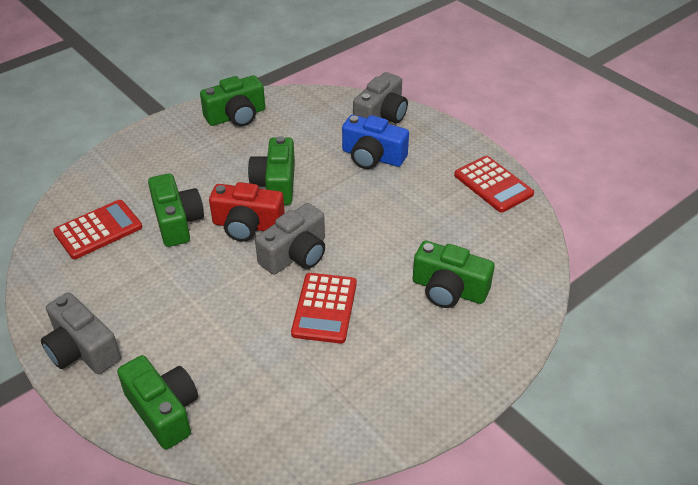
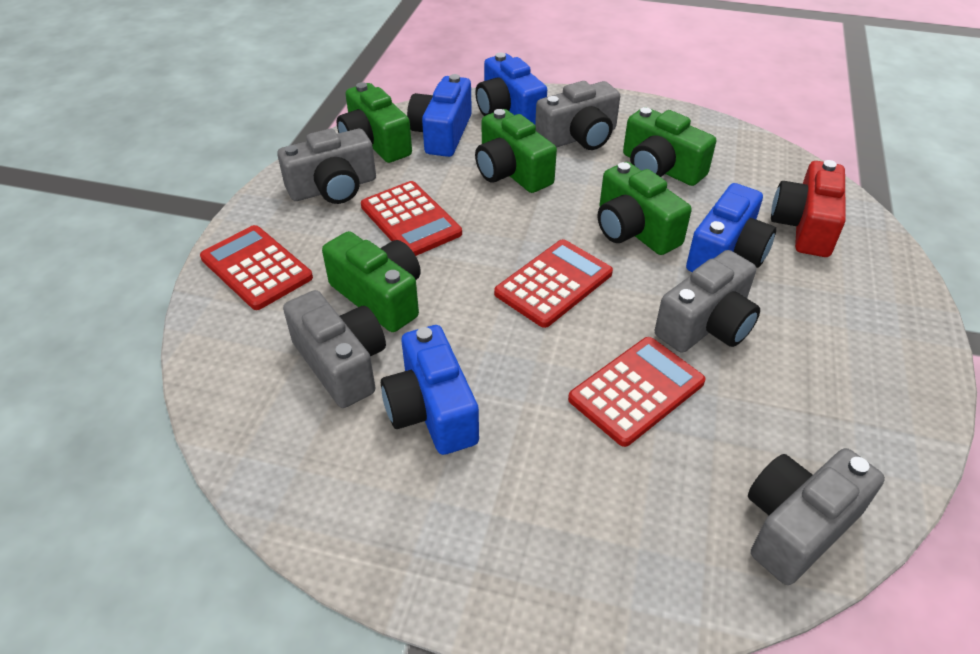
blue camera: 1 -> 4
grey camera: 3 -> 5
red calculator: 3 -> 4

